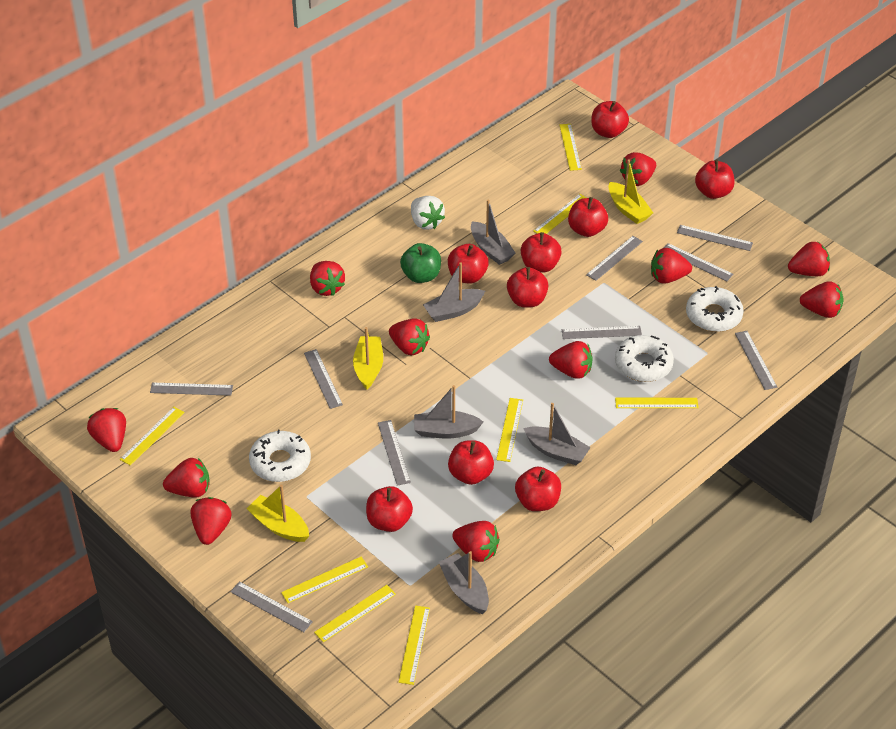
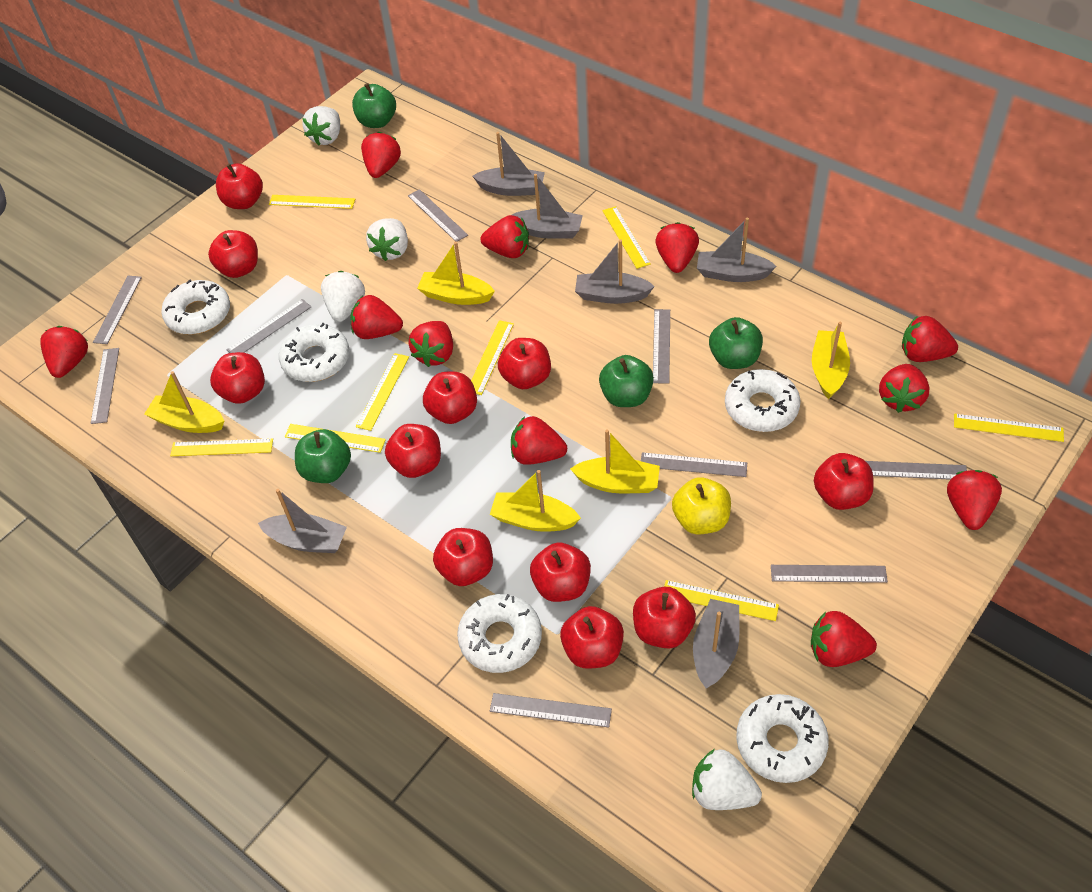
green apple: 1 -> 4
grey boat: 5 -> 6
red apple: 9 -> 11
white donut: 3 -> 5
white strawberry: 1 -> 4
yellow apple: 0 -> 1
yellow boat: 3 -> 5

